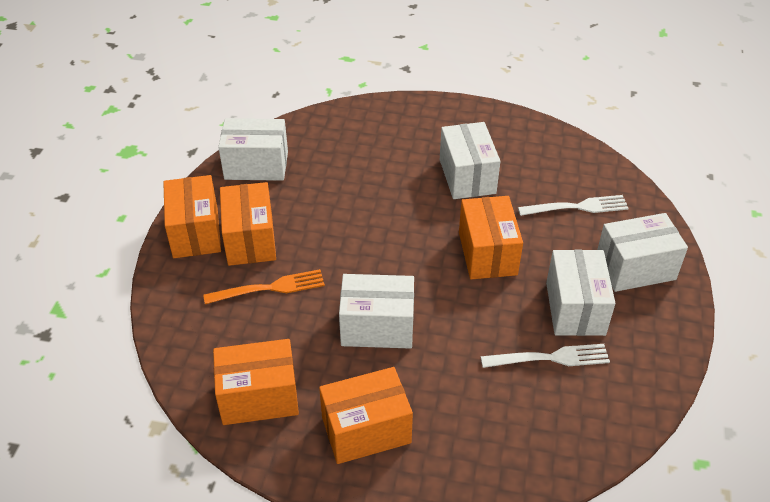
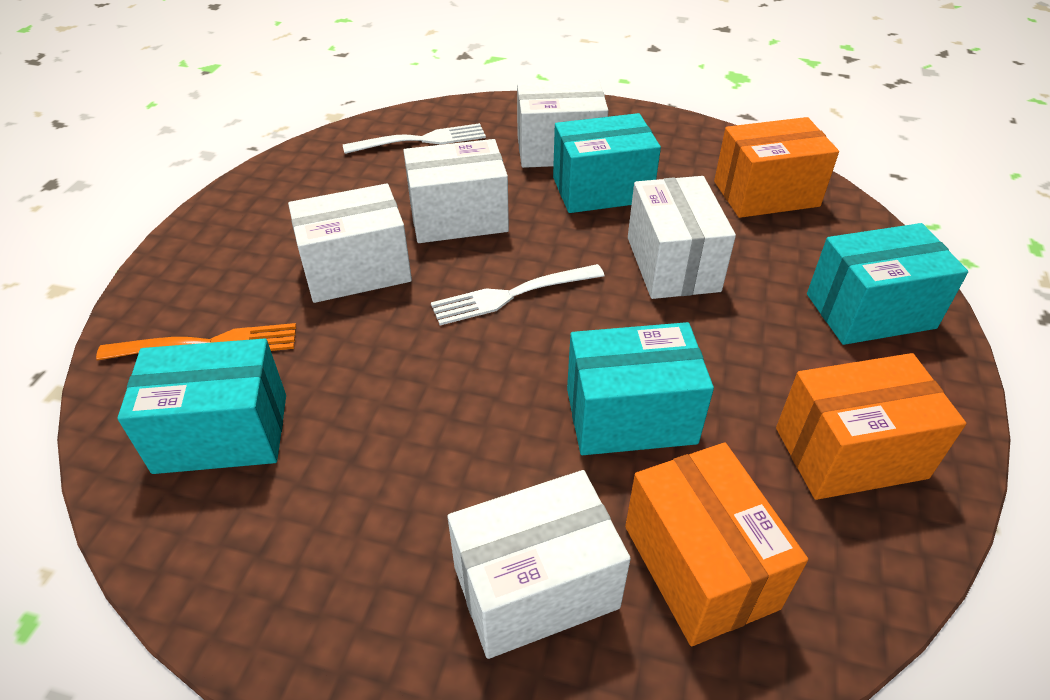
orange box: 5 -> 3
turquoise box: 0 -> 4

